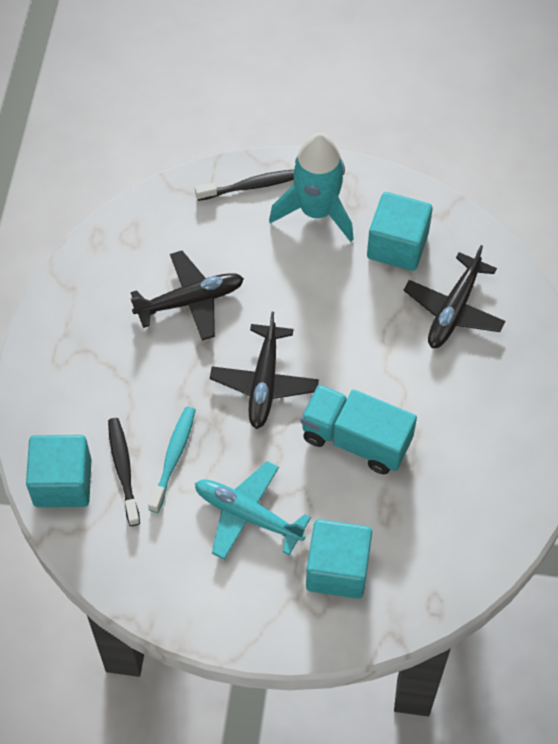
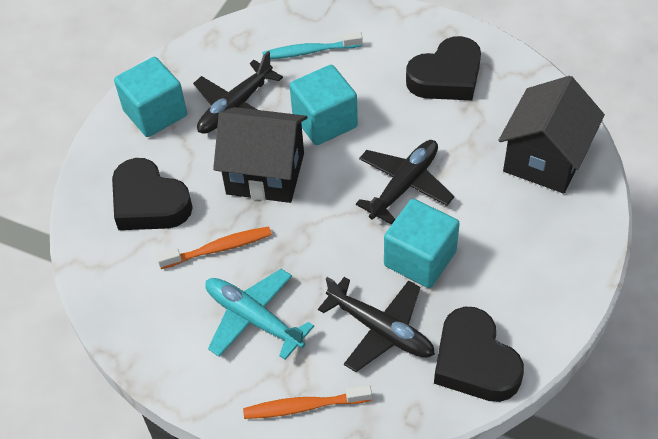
black heart: 0 -> 3
black house: 0 -> 2
black toothbrush: 2 -> 0
orange toothbrush: 0 -> 2
turquoise rocket: 1 -> 0
turquoise truck: 1 -> 0

